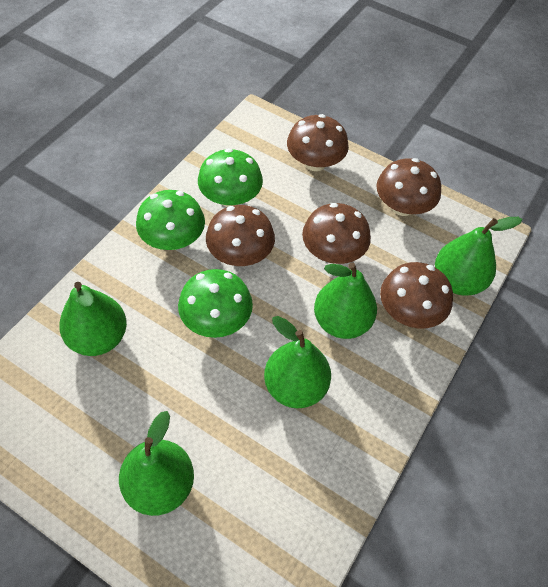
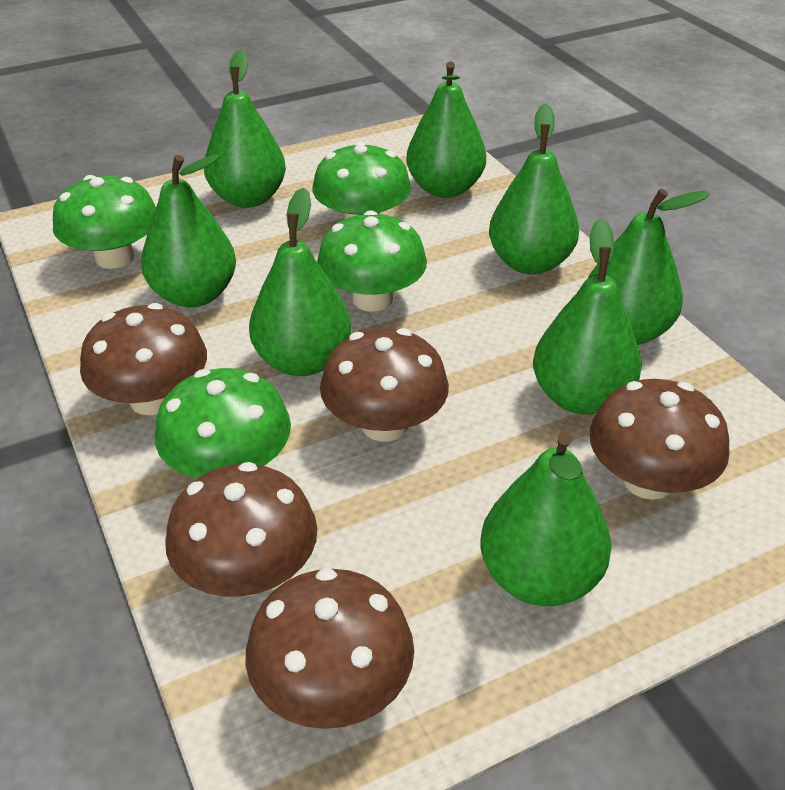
green mushroom: 3 -> 4
green pear: 5 -> 8

